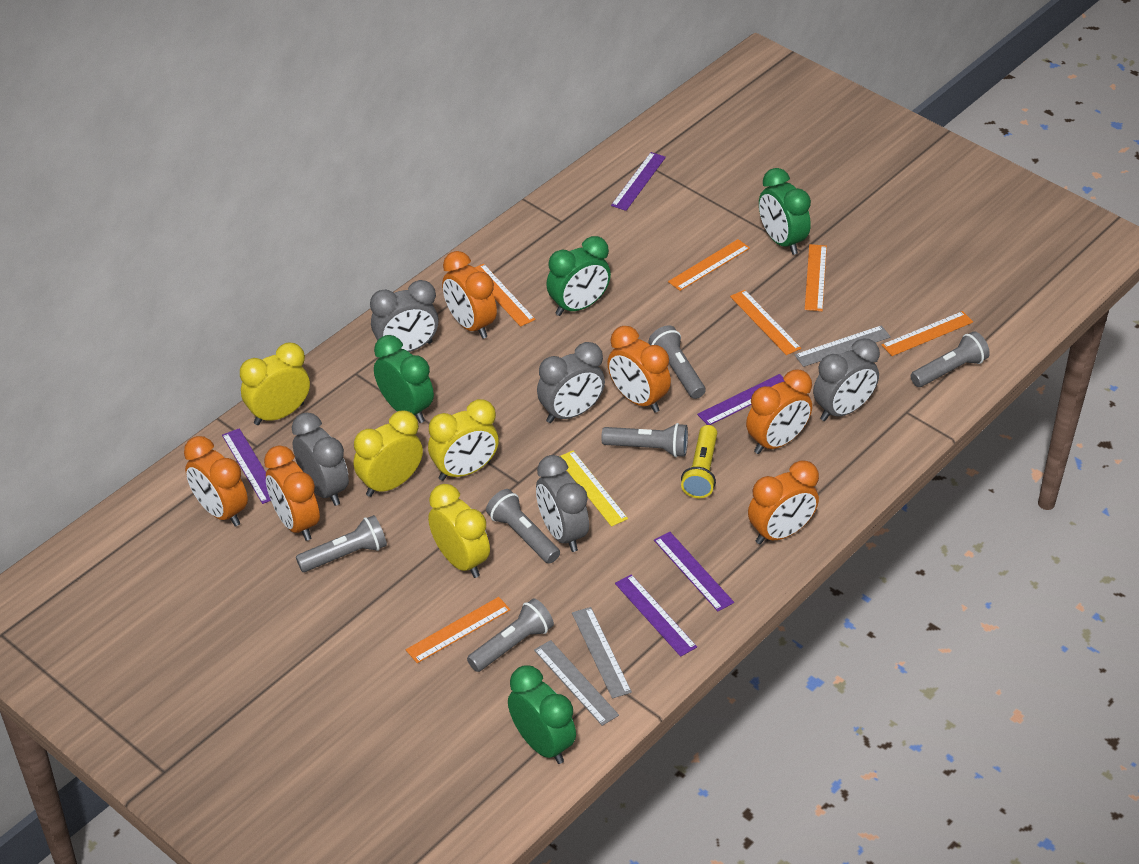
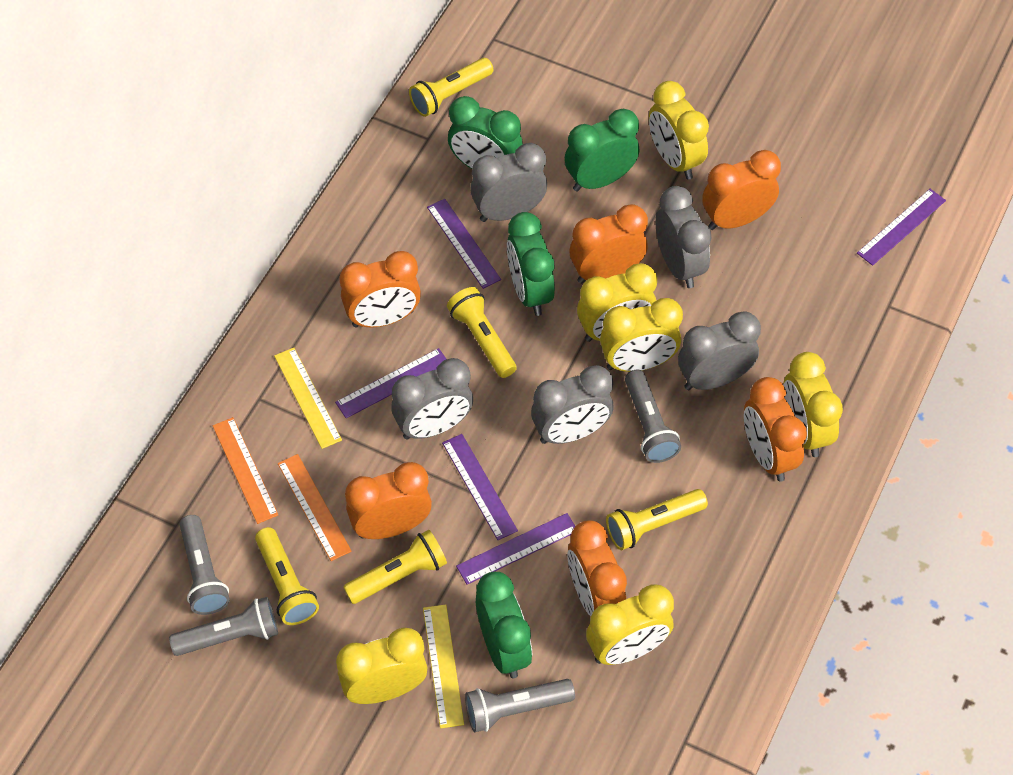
grey flashlight: 6 -> 4
grey ruler: 3 -> 0
orange ruler: 6 -> 2
yellow clock: 4 -> 6
yellow flashlight: 1 -> 5
yellow ruler: 1 -> 2

